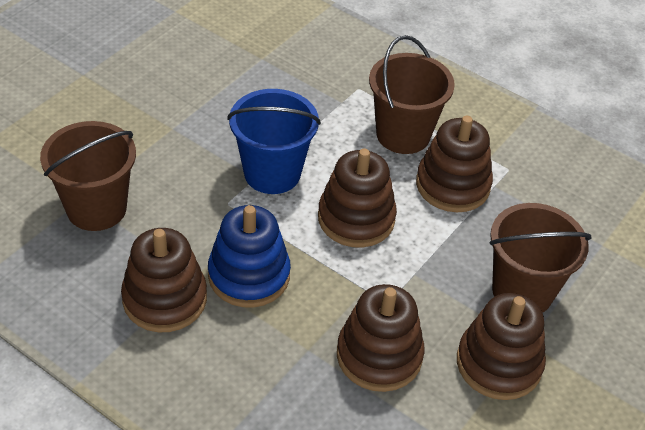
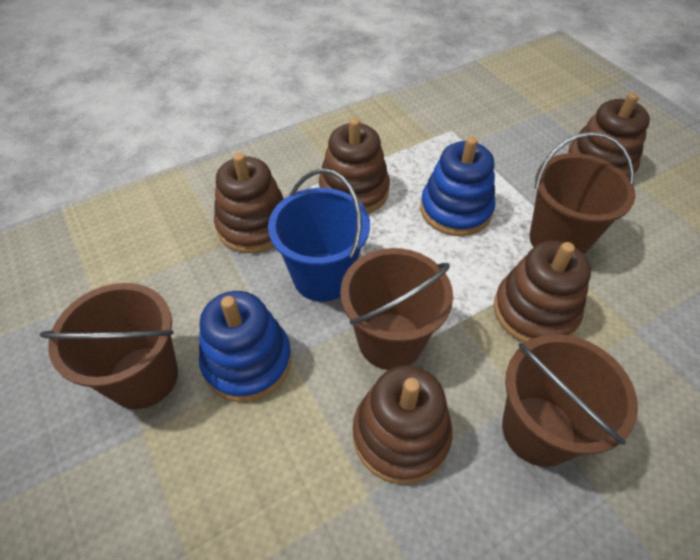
blue stacking toy: 1 -> 2
brown bucket: 3 -> 4

